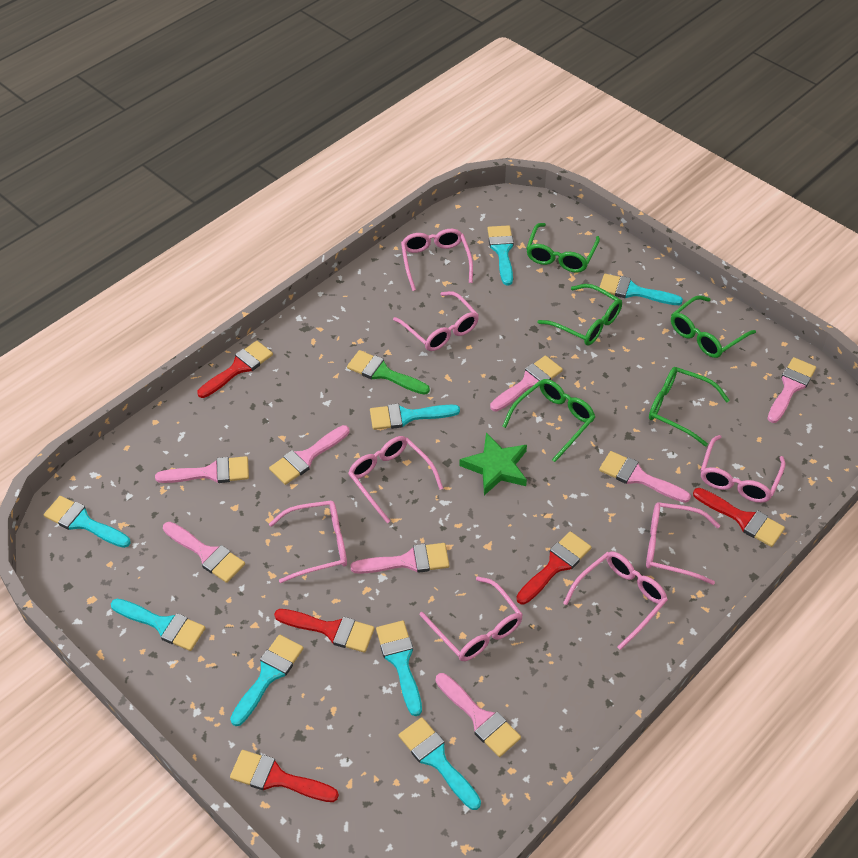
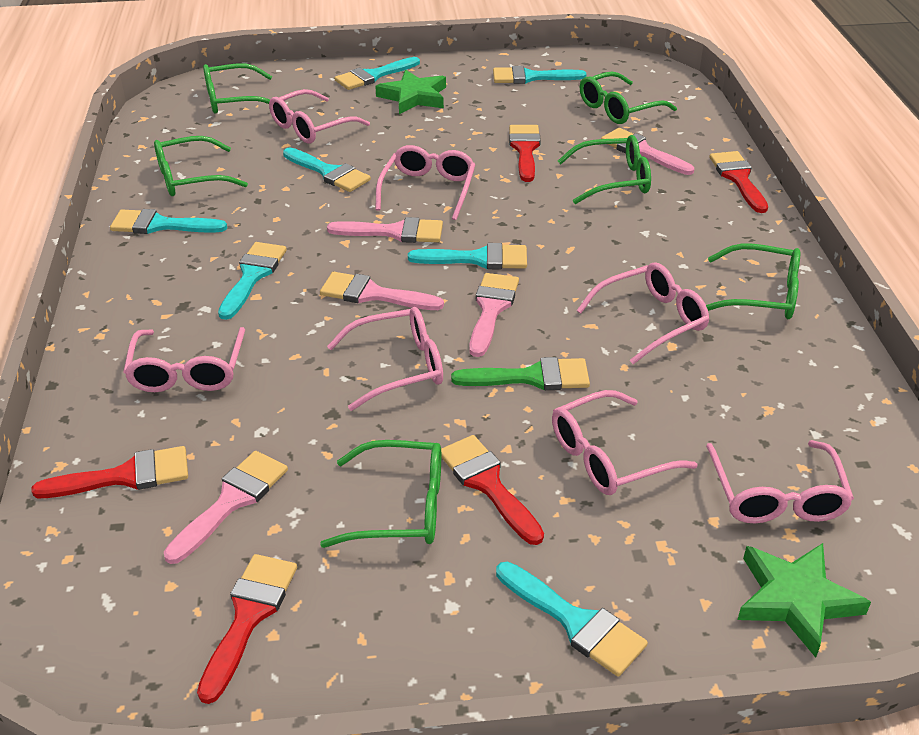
green glasses: 5 -> 6
green star: 1 -> 2
pink brush: 8 -> 5
pink glasses: 8 -> 7
turquoise brush: 8 -> 7

